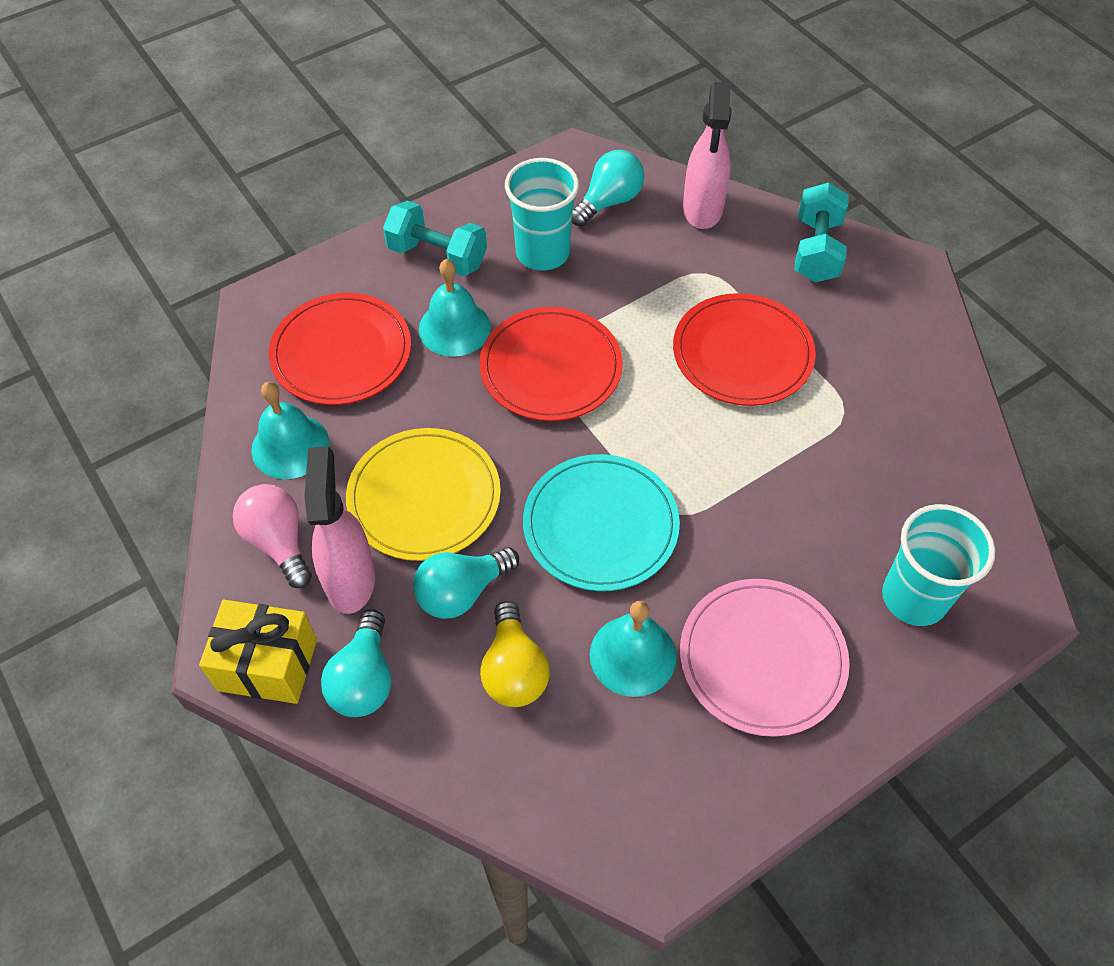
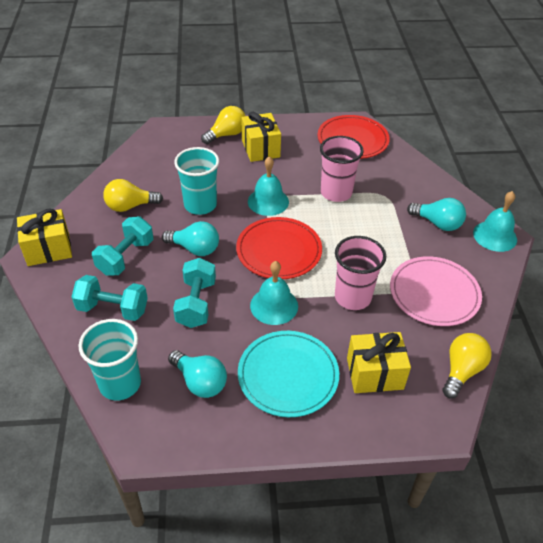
pink cup: 0 -> 2
pink light bulb: 1 -> 0
pink spray bottle: 2 -> 0
red plate: 3 -> 2
turquoise dumbbell: 2 -> 3
yellow gift: 1 -> 3
yellow light bulb: 1 -> 3
yellow plate: 1 -> 0

